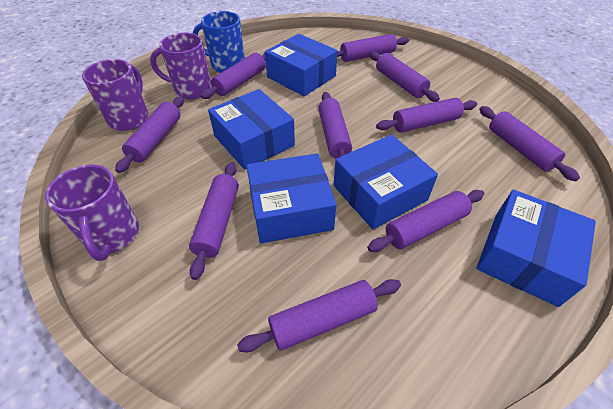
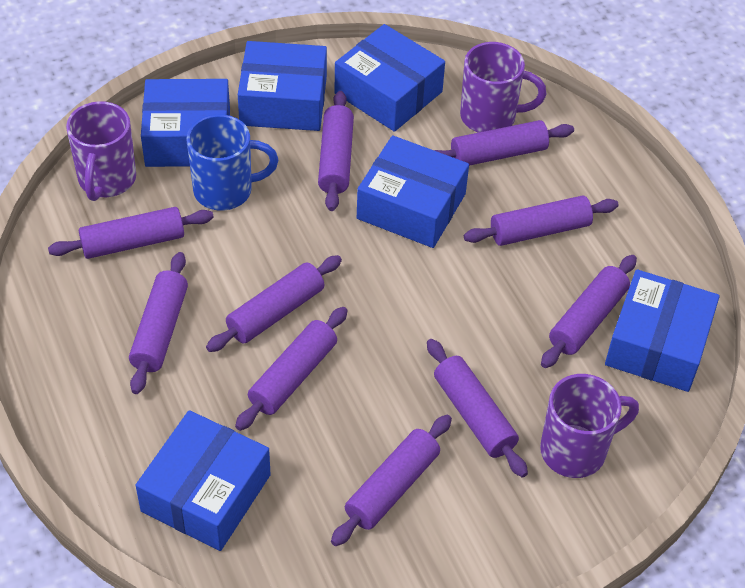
blue box: 5 -> 6

